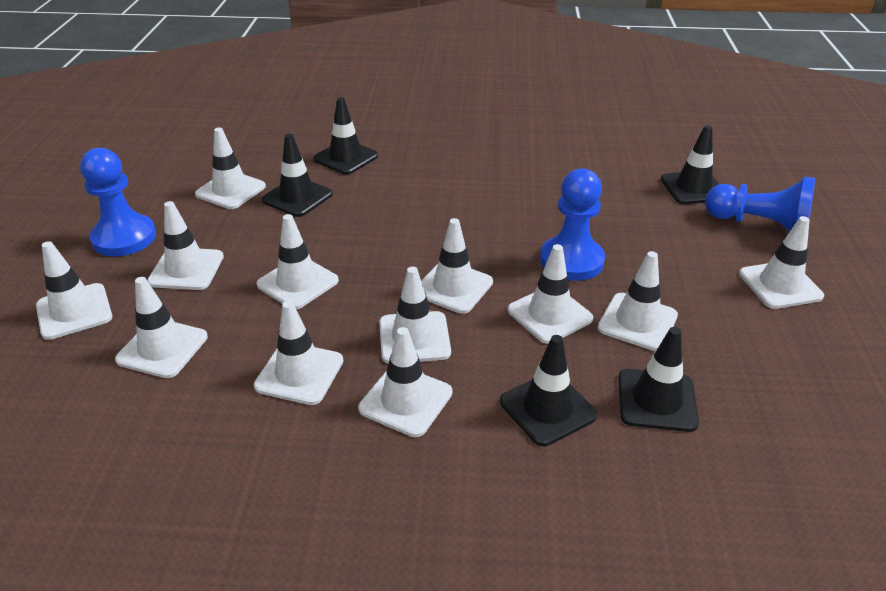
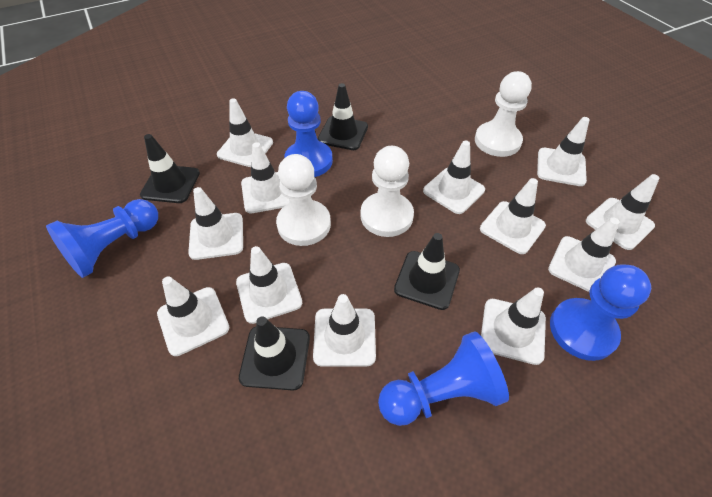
black traffic cone: 5 -> 4
blue pawn: 3 -> 4
white pawn: 0 -> 3

